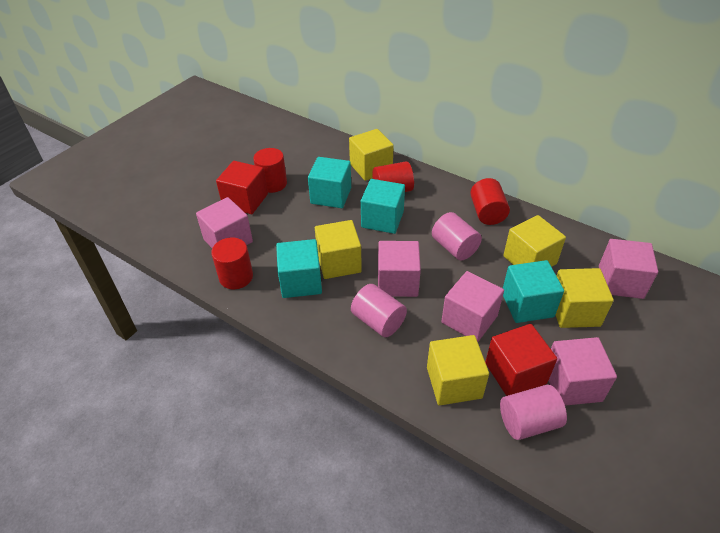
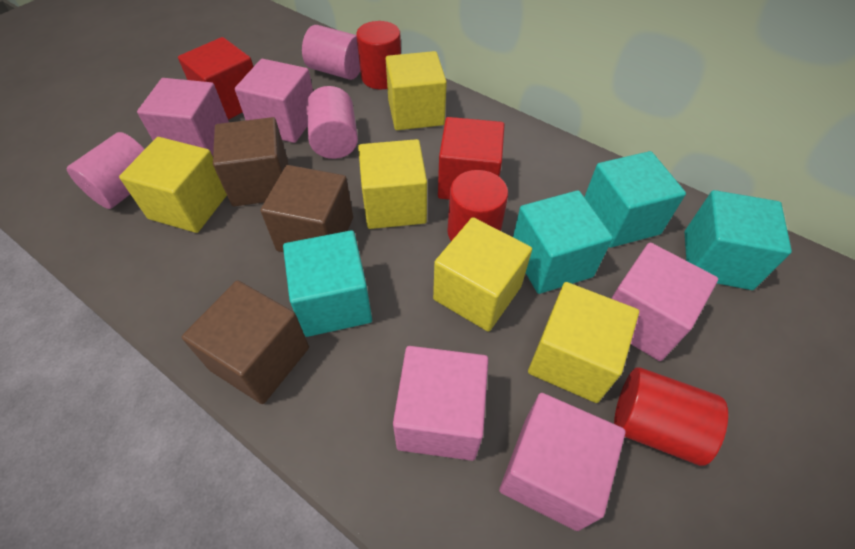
brown cube: 0 -> 3
red cylinder: 4 -> 3

